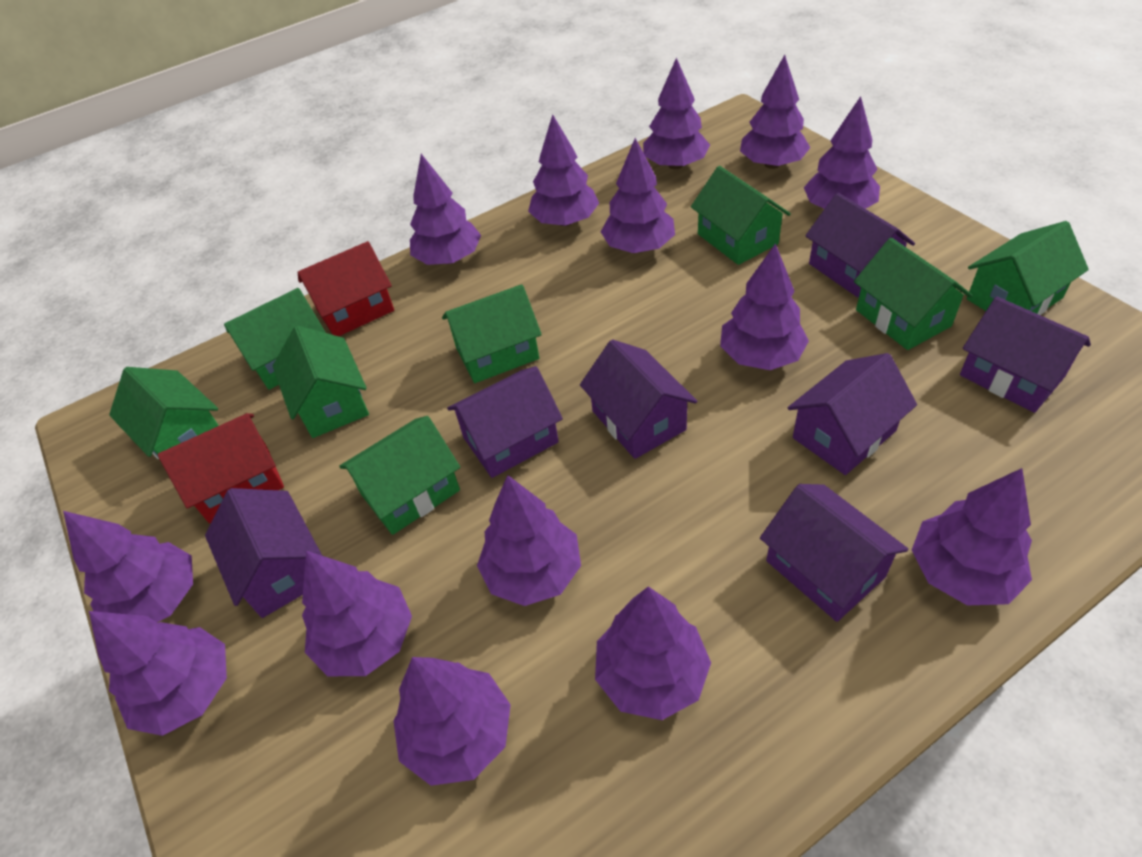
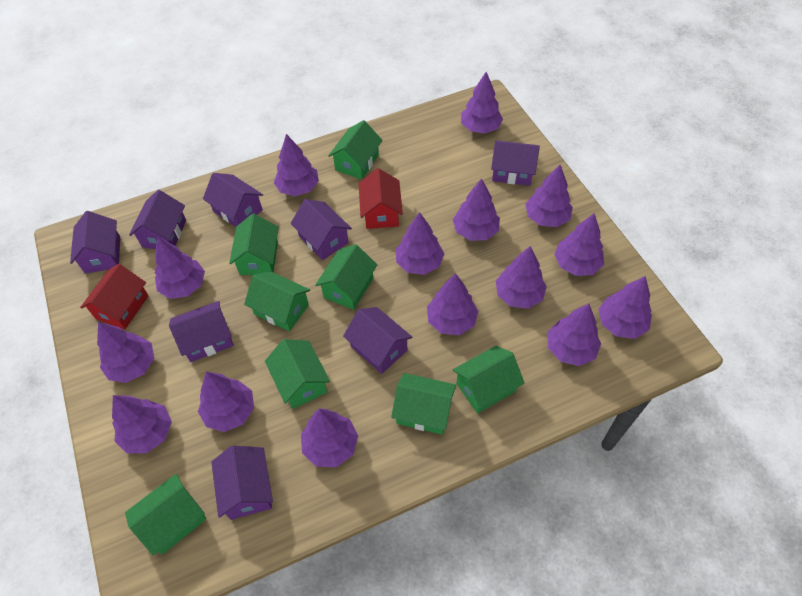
purple house: 7 -> 8
purple tree: 14 -> 15

